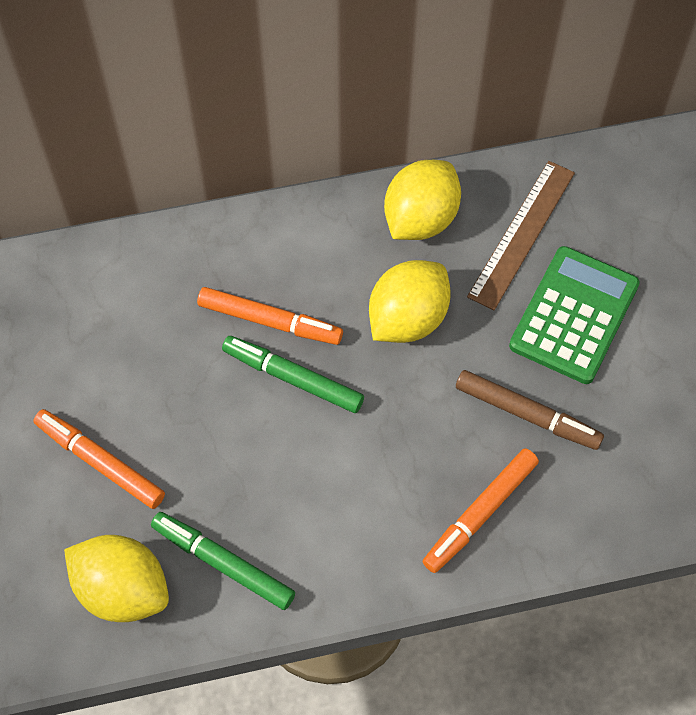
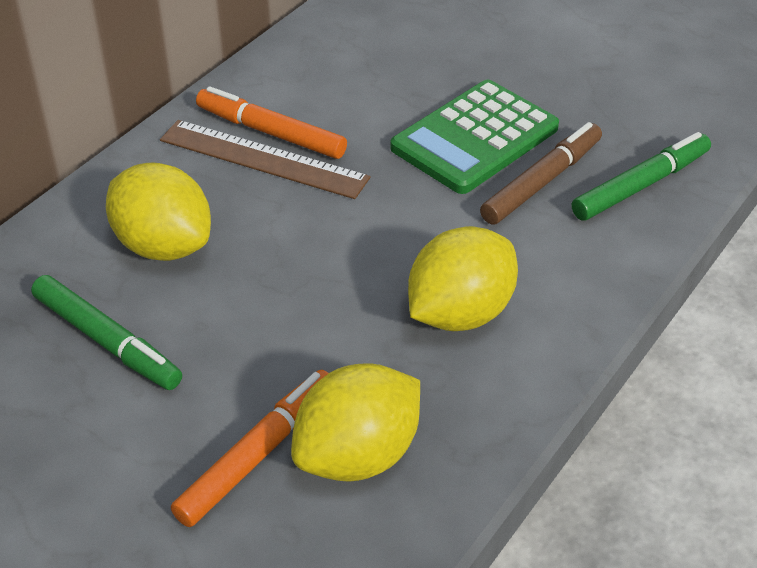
orange marker: 3 -> 2

